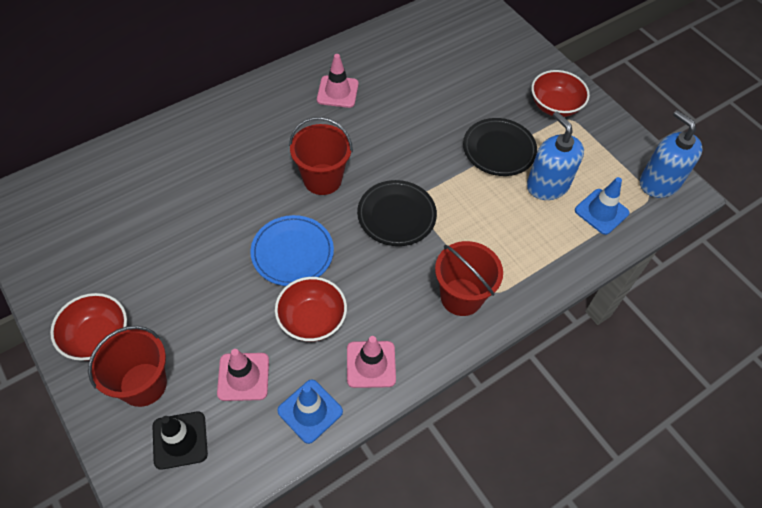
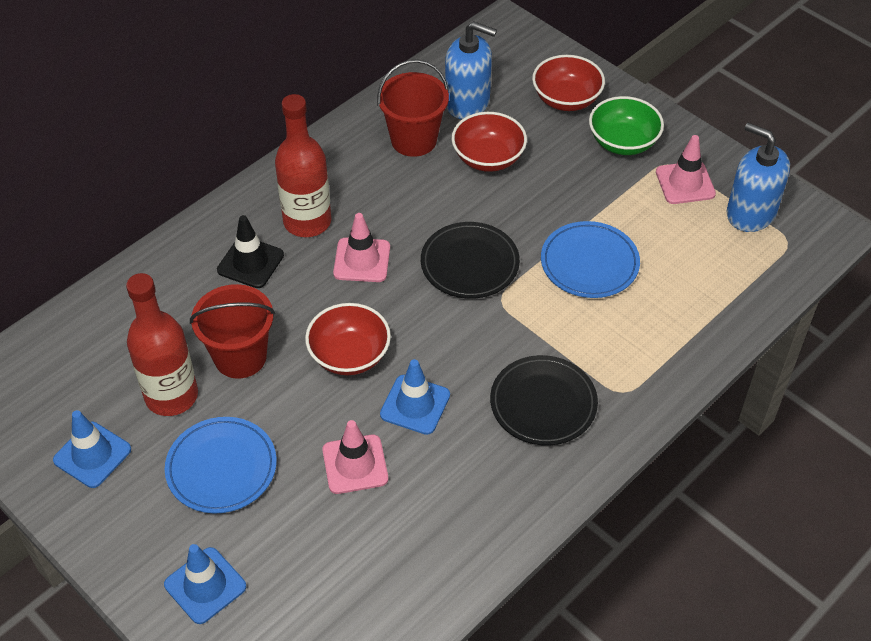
blue plate: 1 -> 2
blue traffic cone: 2 -> 3
green bowl: 0 -> 1
red bottle: 0 -> 2
red bucket: 3 -> 2

